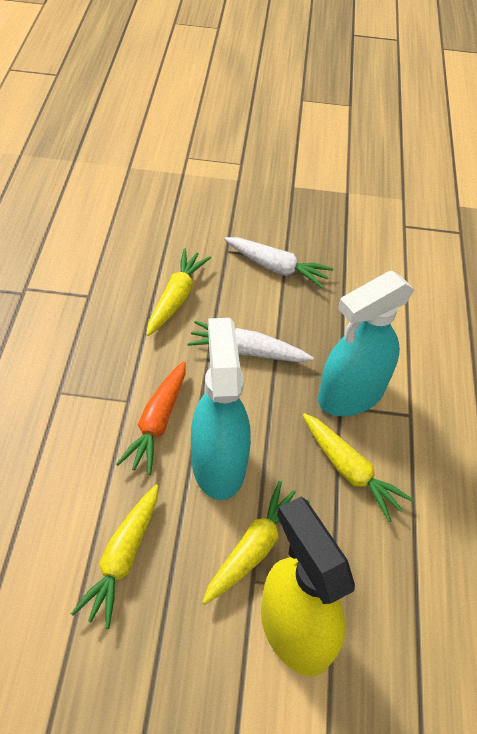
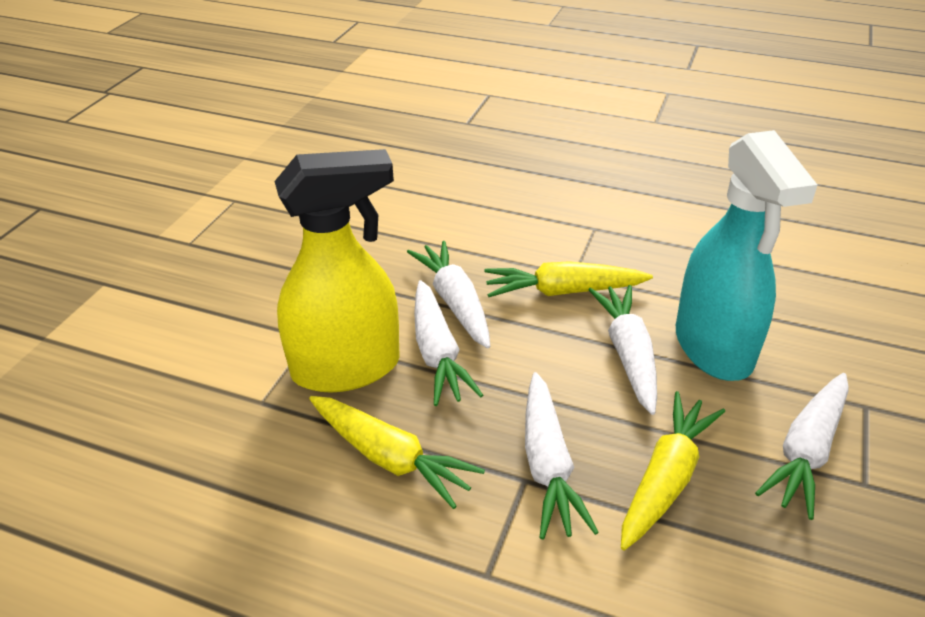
orange carrot: 1 -> 0
turquoise spray bottle: 2 -> 1
white carrot: 2 -> 5
yellow carrot: 4 -> 3

